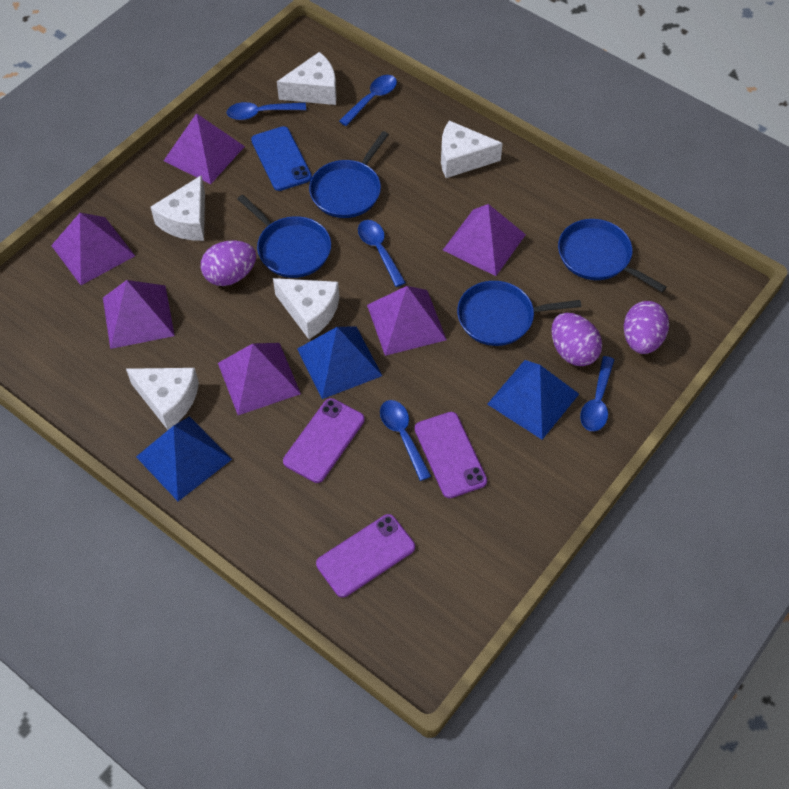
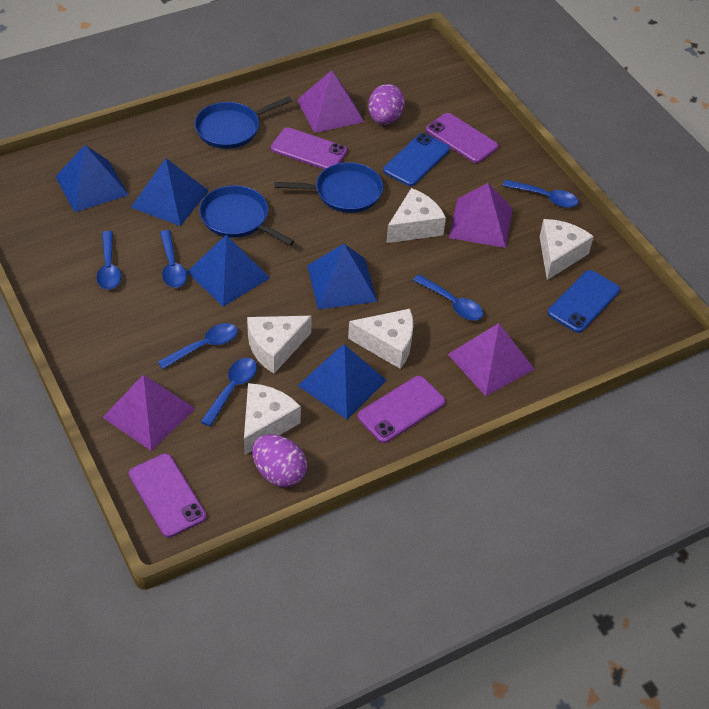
blue pan: 4 -> 3
blue phone: 1 -> 2
blue pyramid: 3 -> 5
blue spoon: 5 -> 6
purple egg: 3 -> 2
purple phone: 3 -> 4
purple pyramid: 6 -> 4

